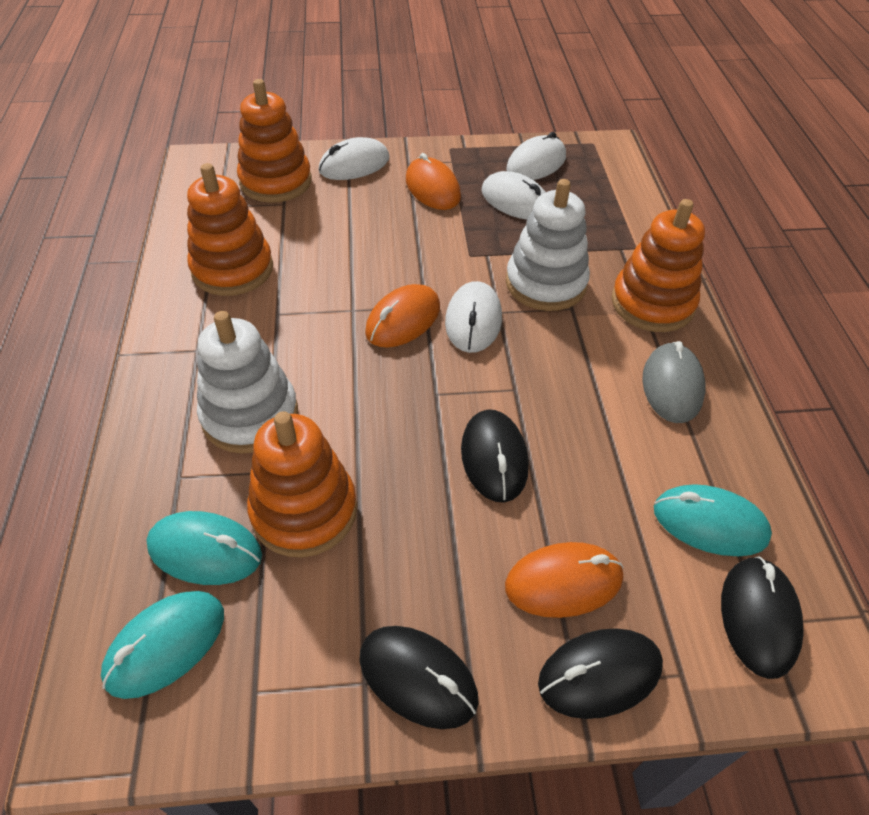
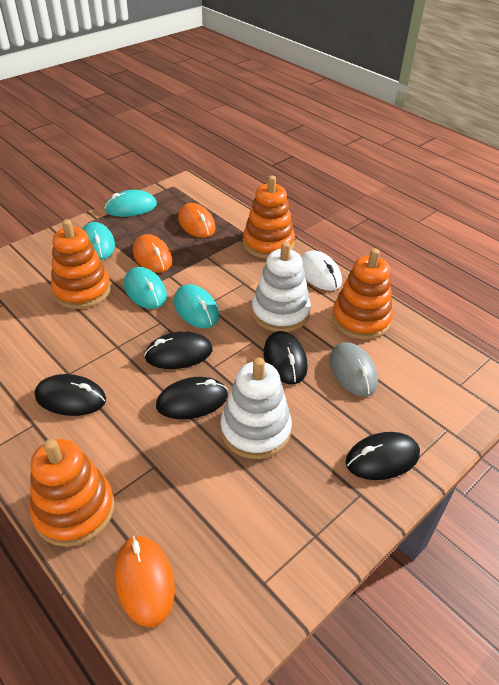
black mouse: 4 -> 5
turquoise mouse: 3 -> 4
white mouse: 4 -> 1

